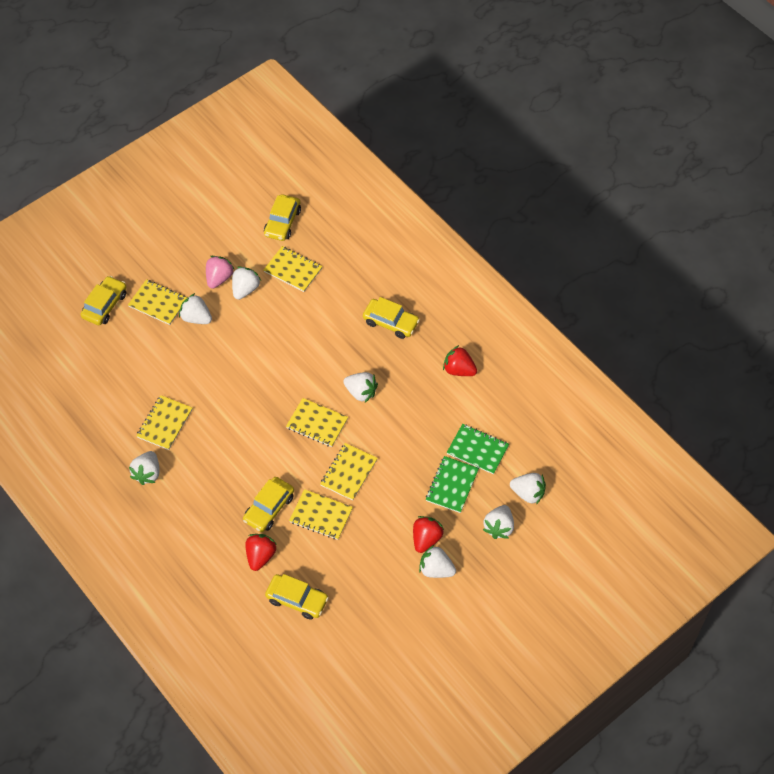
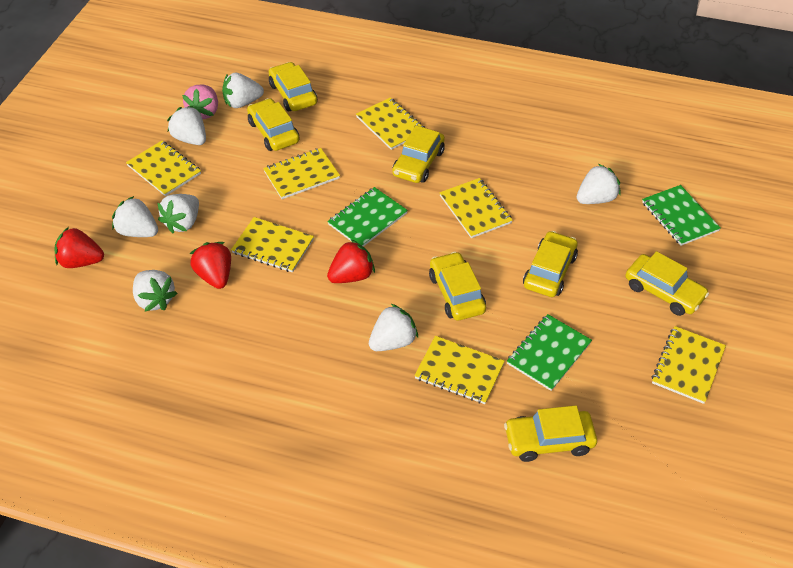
green notebook: 2 -> 3
yellow car: 5 -> 7
yellow notebook: 6 -> 7

